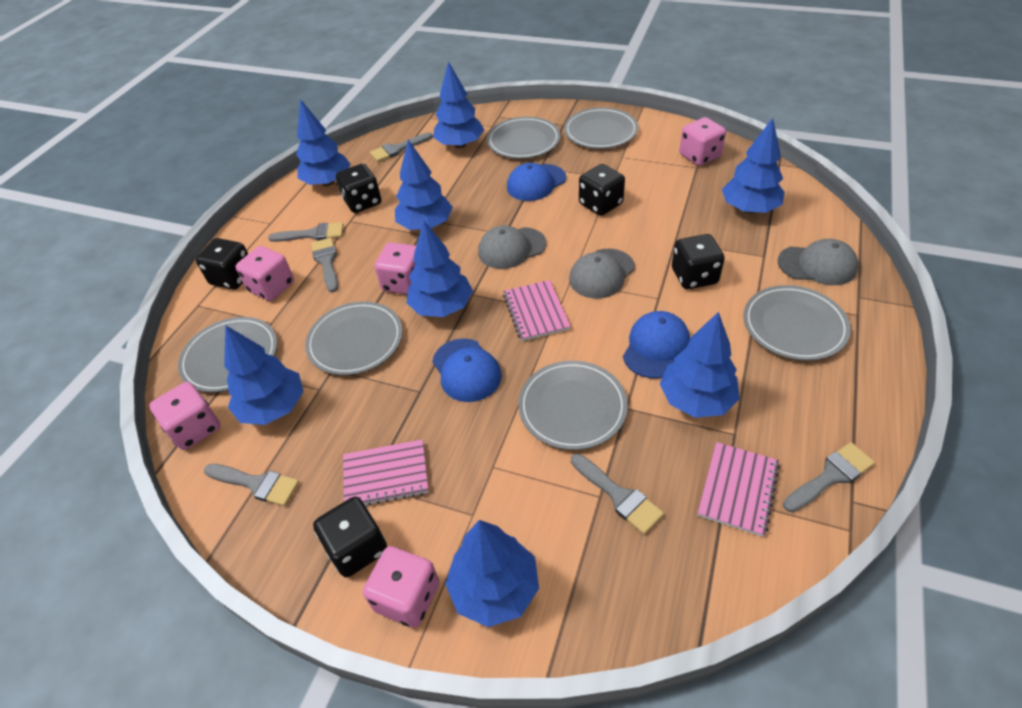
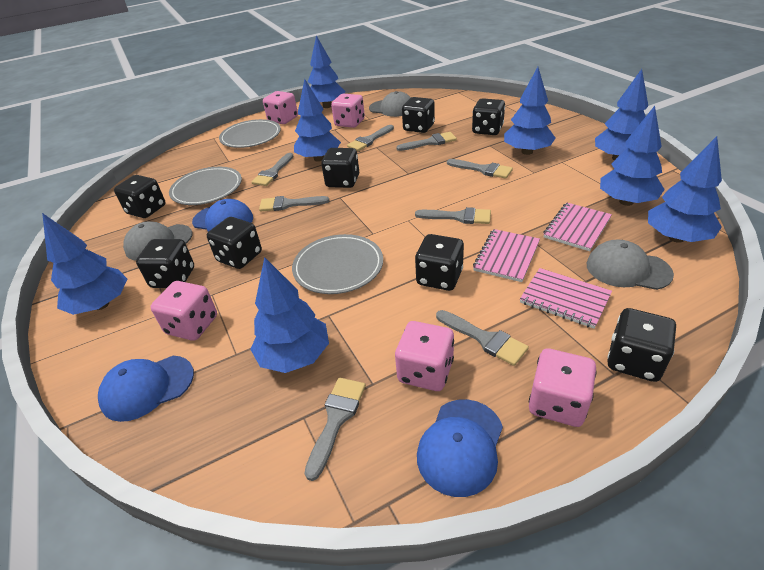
black dice: 5 -> 8
grey brush: 6 -> 8
grey plate: 6 -> 3

